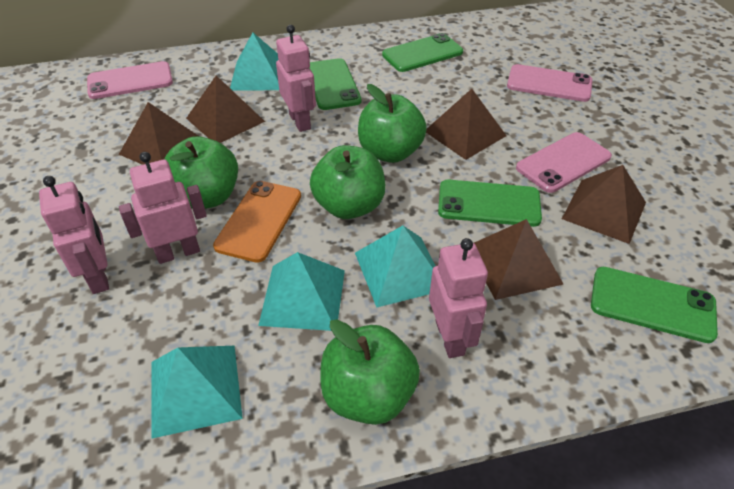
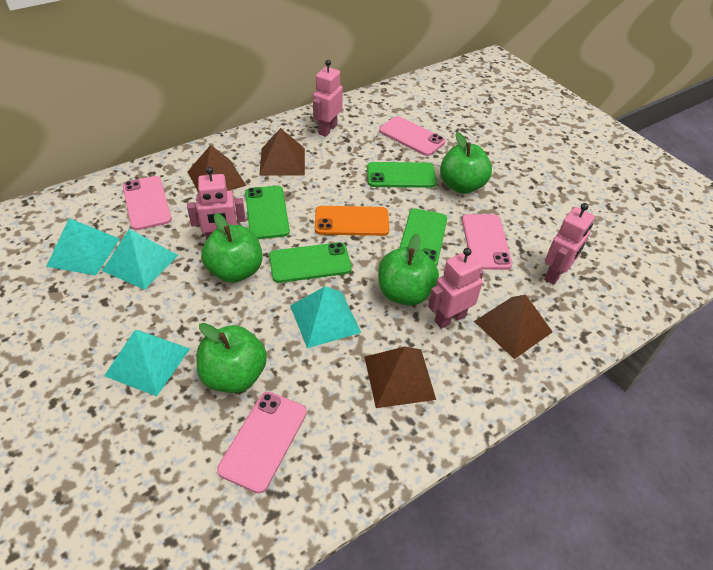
brown pyramid: 5 -> 4
pink phone: 3 -> 4

